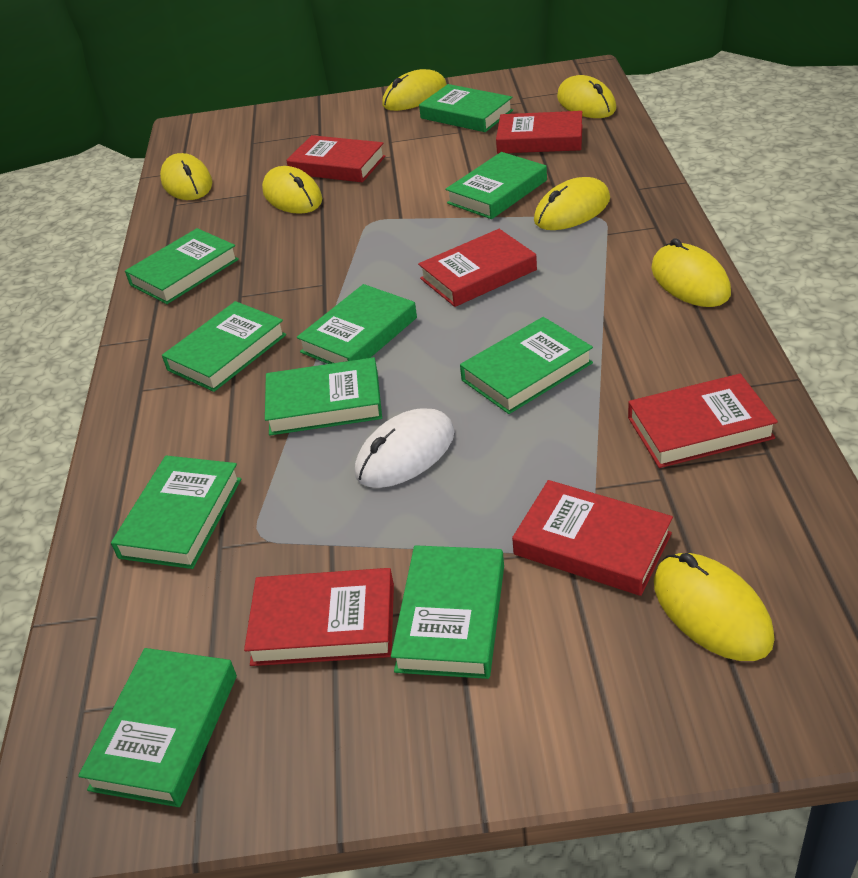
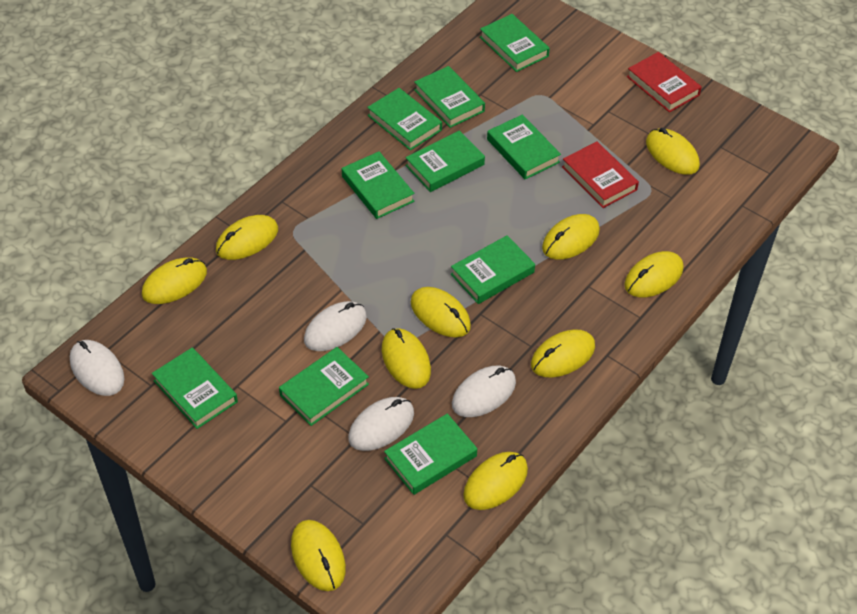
red book: 6 -> 2
white mouse: 1 -> 4
yellow mouse: 7 -> 10

